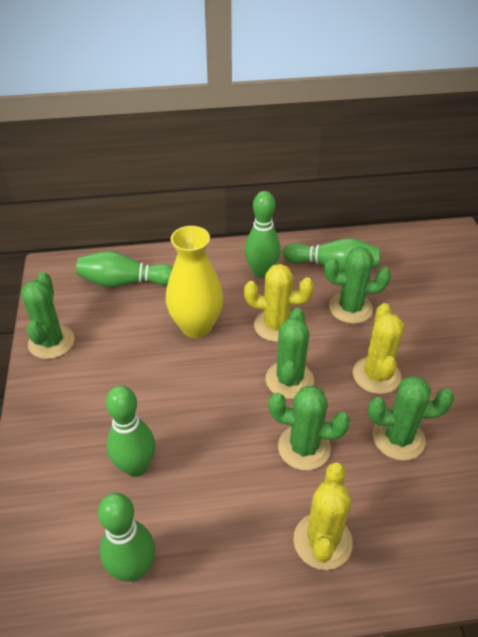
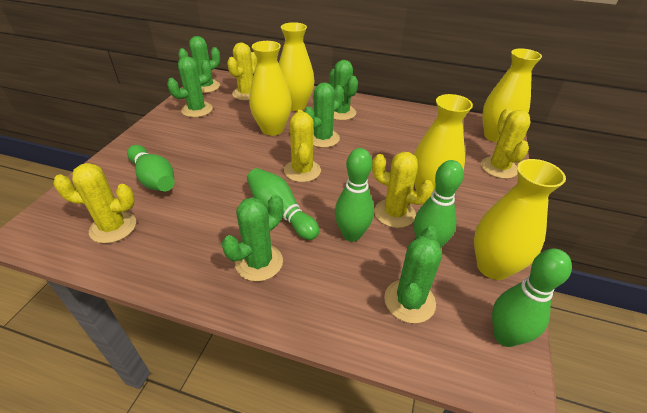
green cactus: 5 -> 6
yellow cactus: 3 -> 5
yellow vase: 1 -> 5

